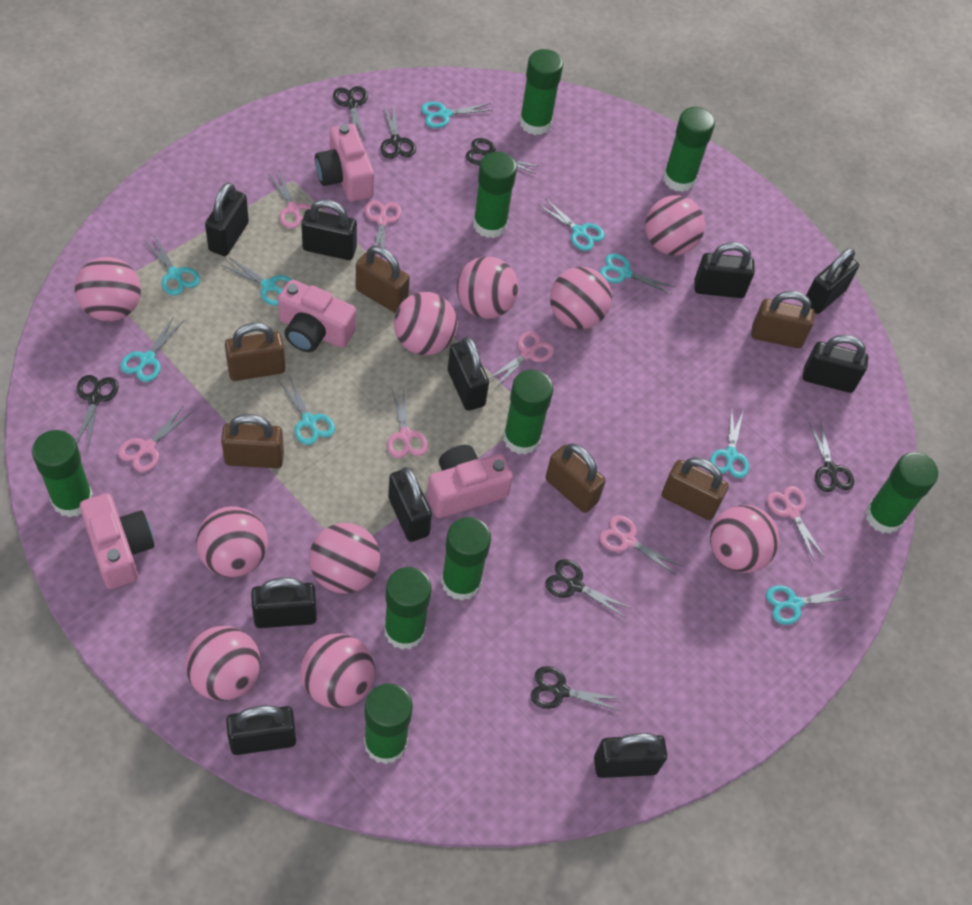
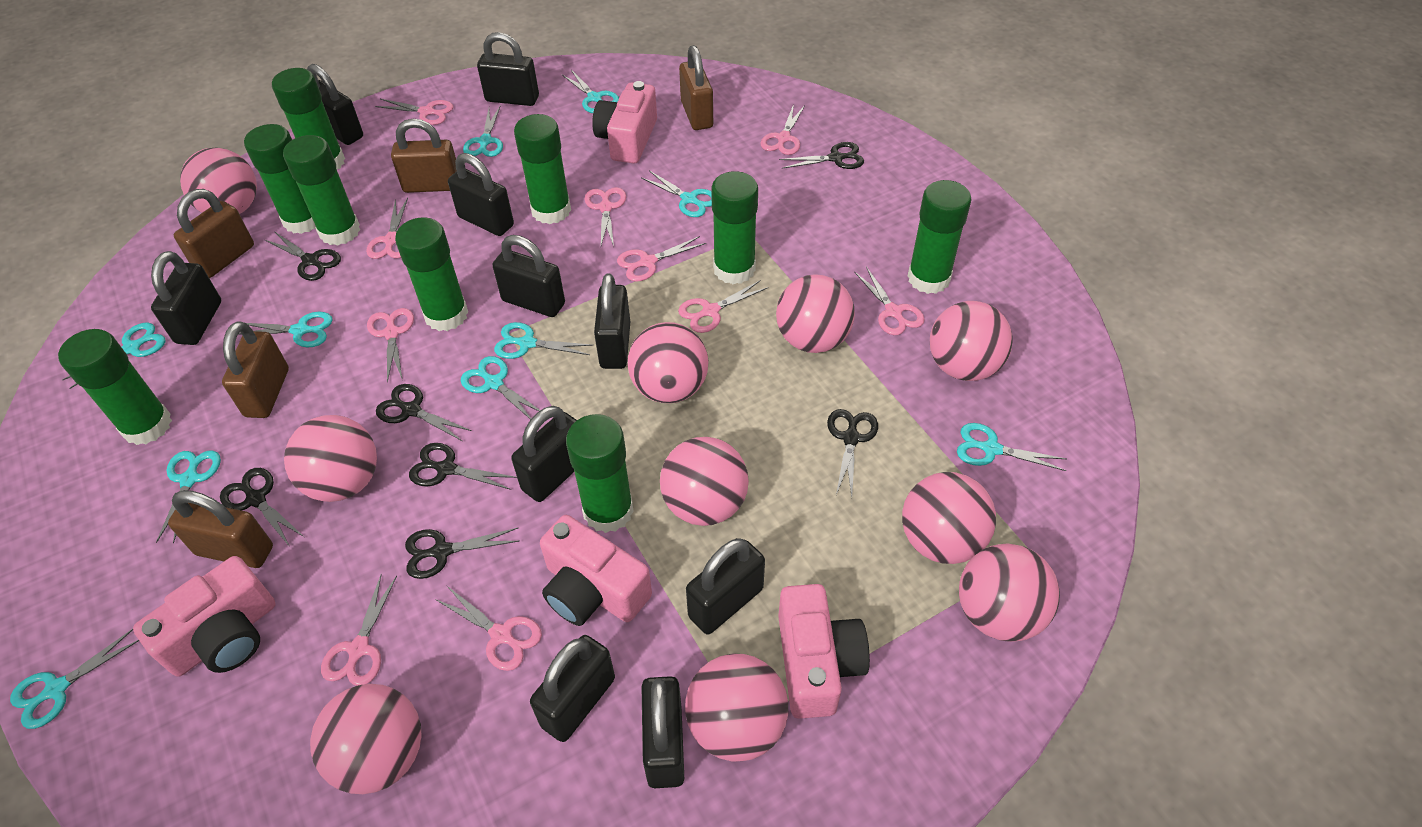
brown padlock: 6 -> 5
pink scissors: 7 -> 10
turquoise scissors: 9 -> 10

